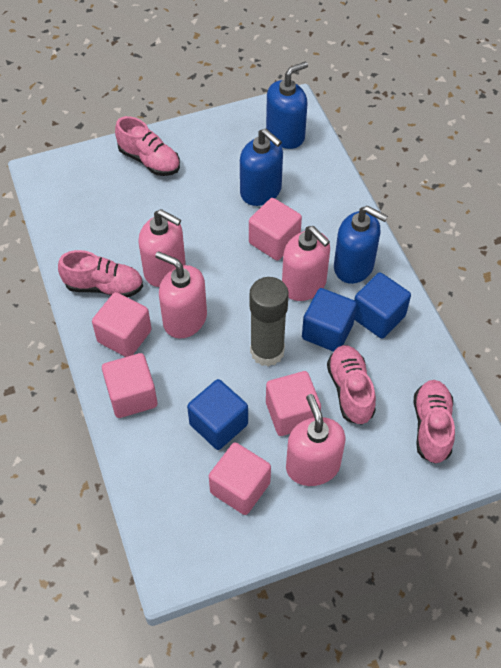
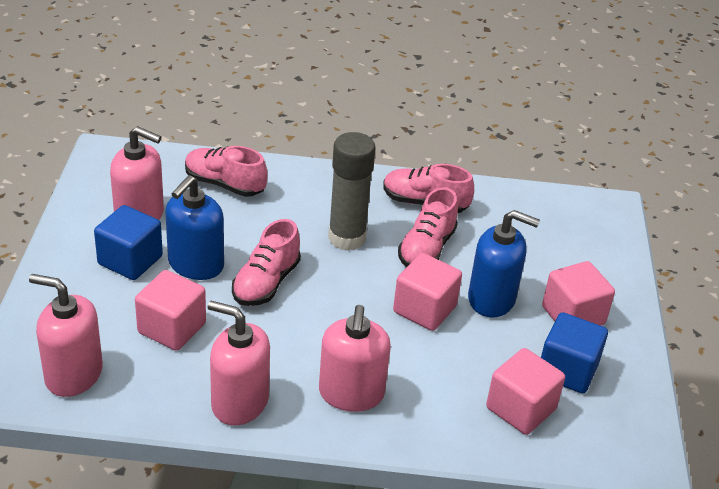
blue cube: 3 -> 2
blue soap dispenser: 3 -> 2
pink cube: 5 -> 4

